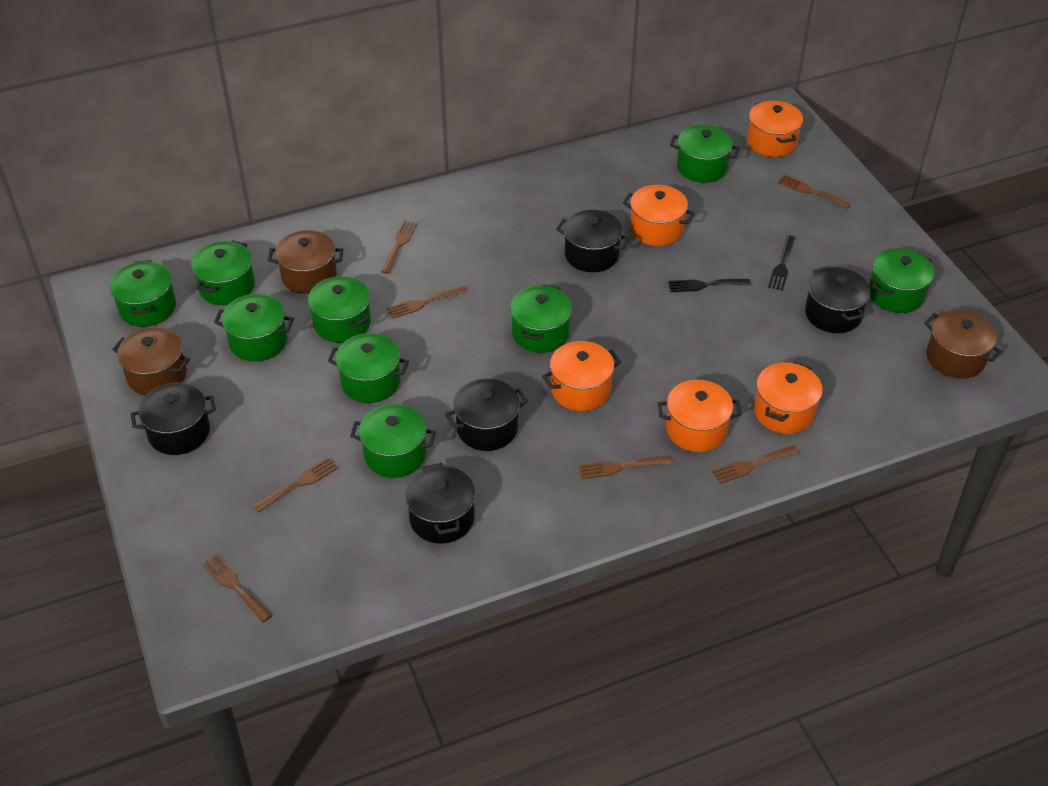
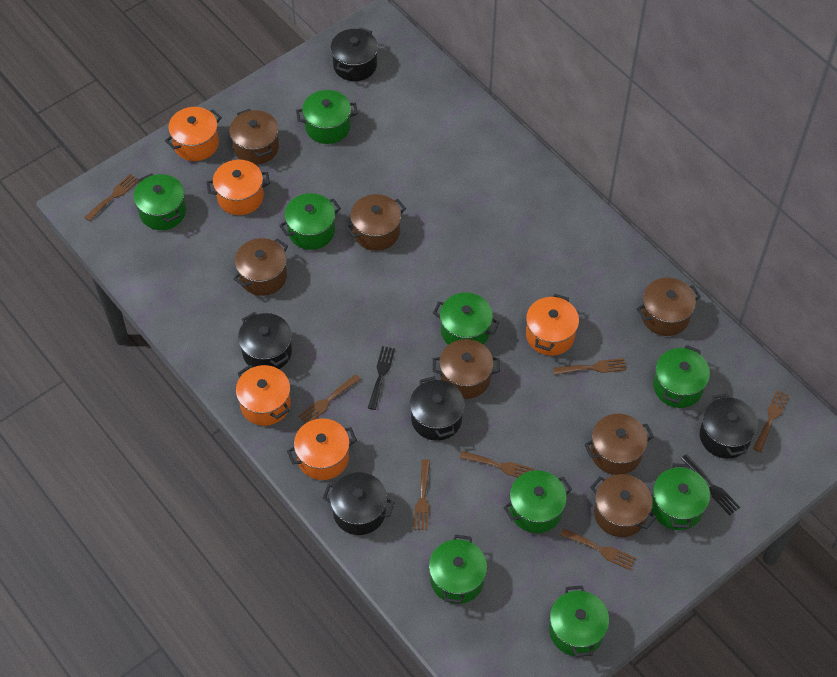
brown pot: 3 -> 7

